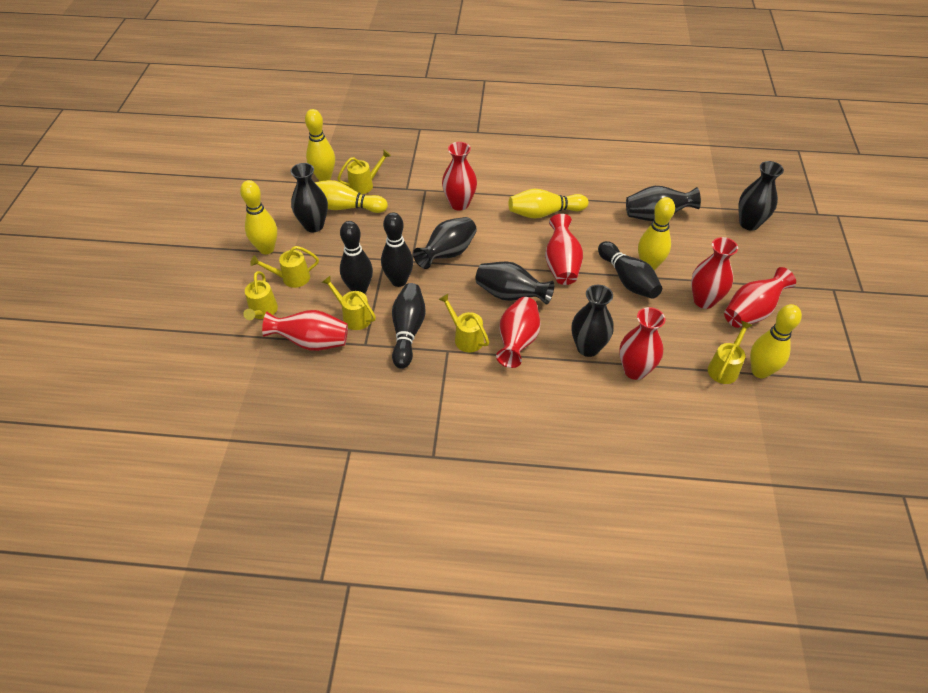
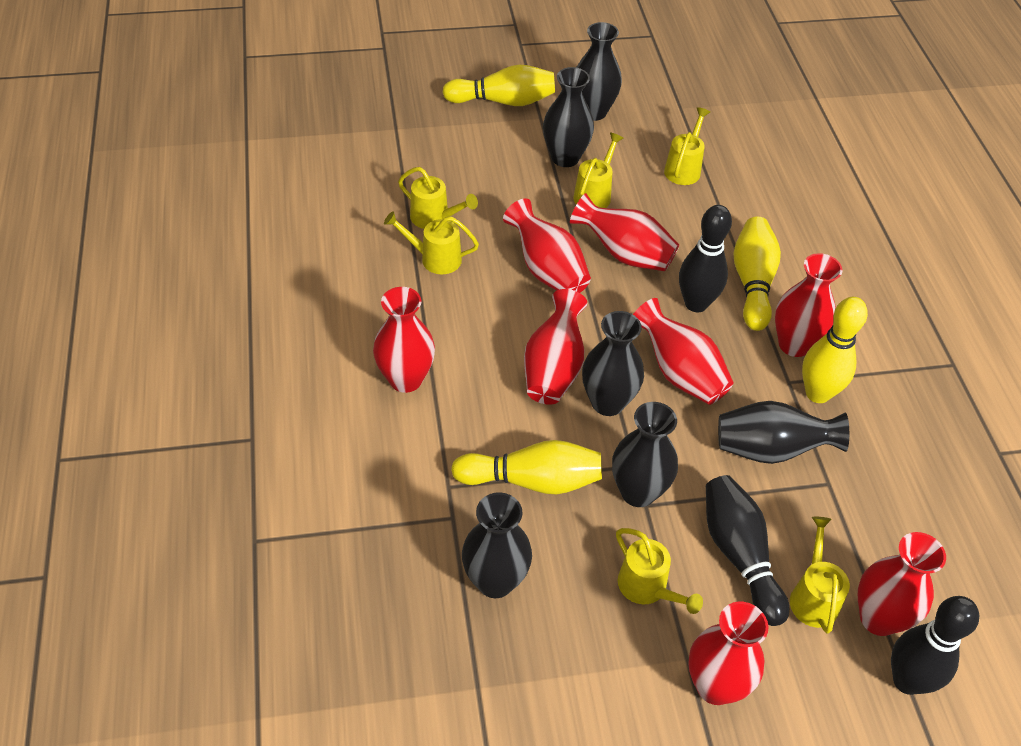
black bowling pin: 4 -> 3
red vase: 7 -> 8
yellow bowling pin: 6 -> 4

